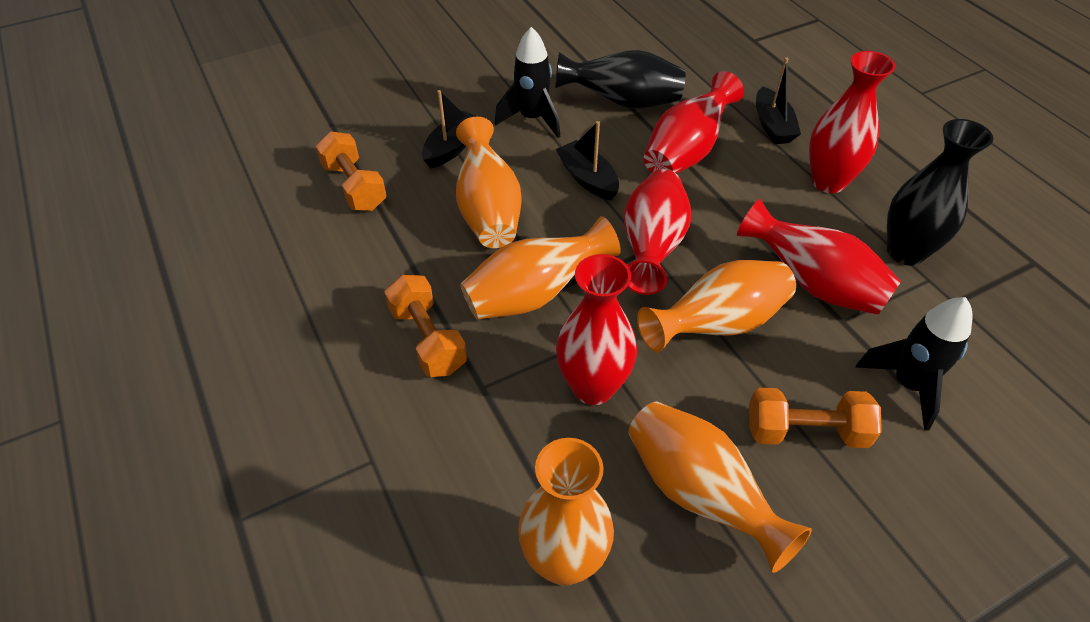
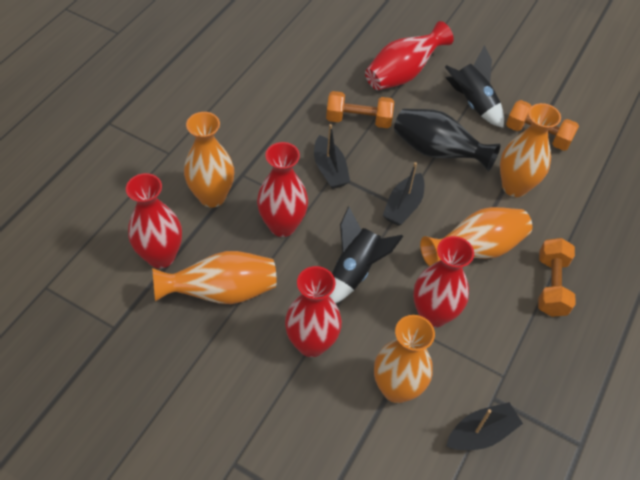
black vase: 2 -> 1

